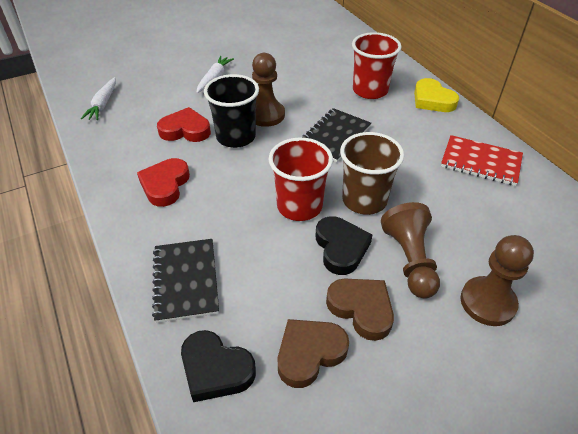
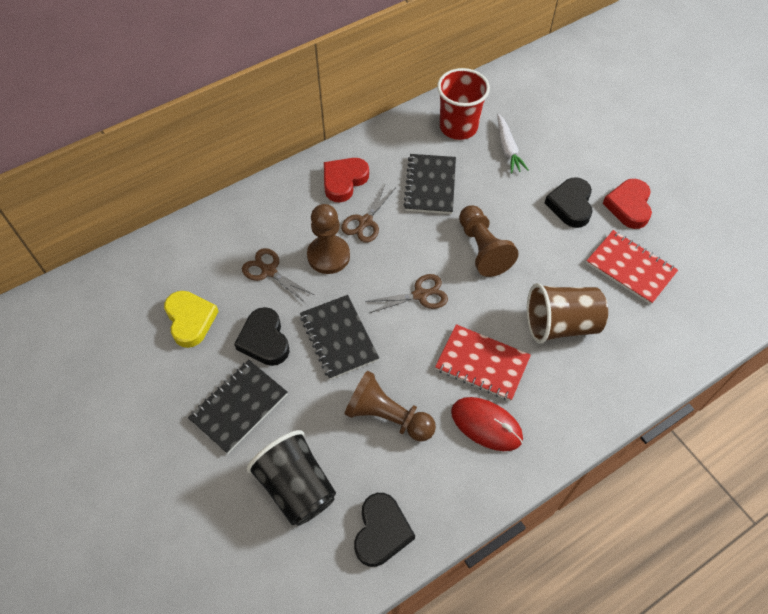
black heart: 2 -> 3
black notebook: 2 -> 3
brown heart: 2 -> 0
brown scissors: 0 -> 3
red cup: 2 -> 1
red mouse: 0 -> 1
red notebook: 1 -> 2
white carrot: 2 -> 1

